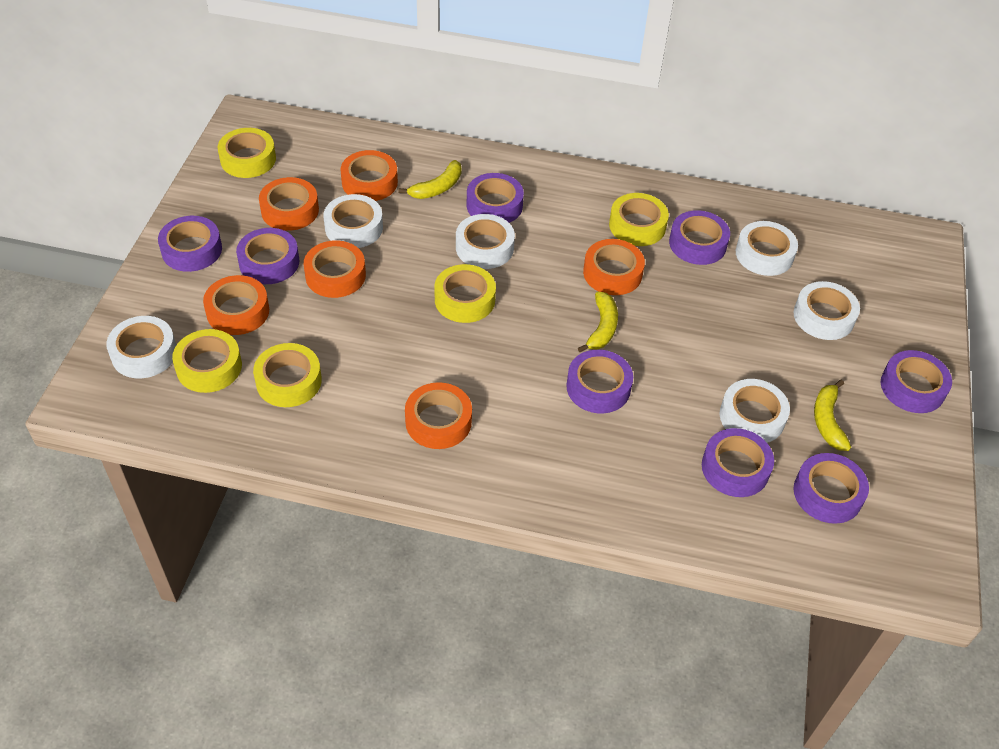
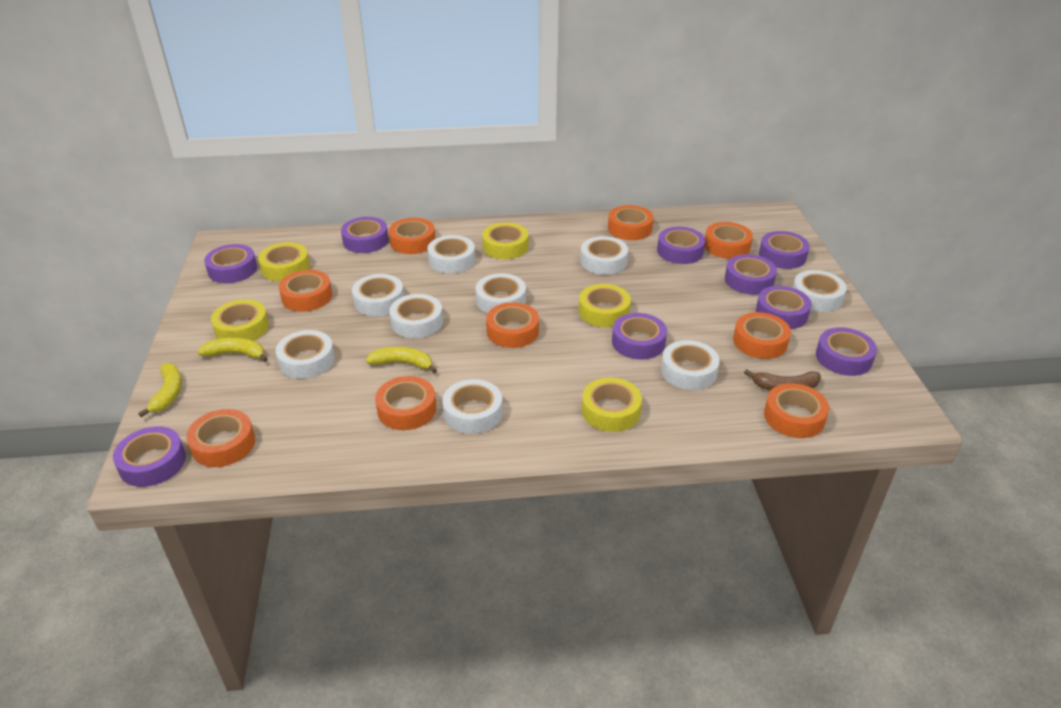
brown banana: 0 -> 1
orange tape: 6 -> 9
purple tape: 8 -> 9
white tape: 6 -> 9

